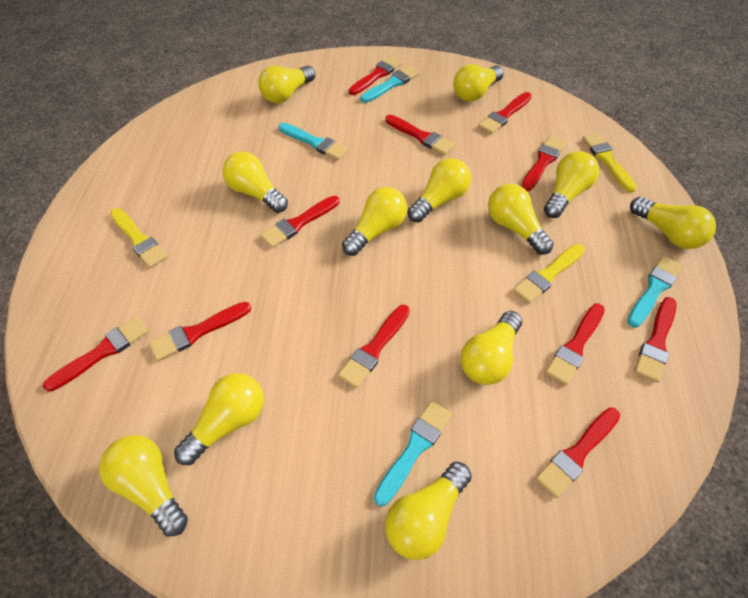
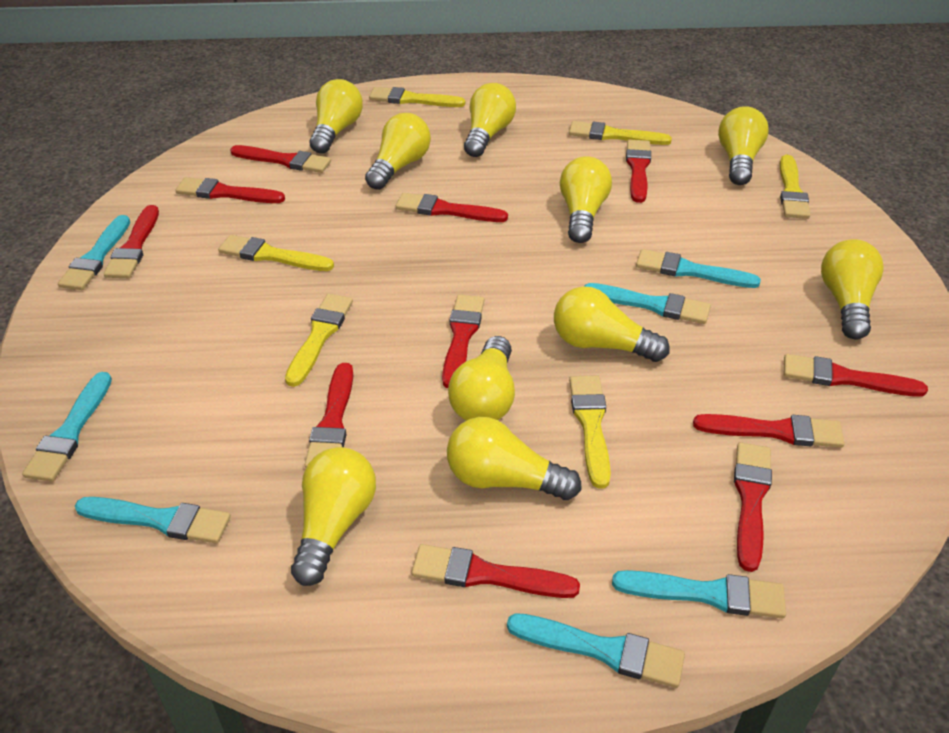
turquoise brush: 4 -> 7
yellow brush: 3 -> 6
yellow light bulb: 12 -> 10

